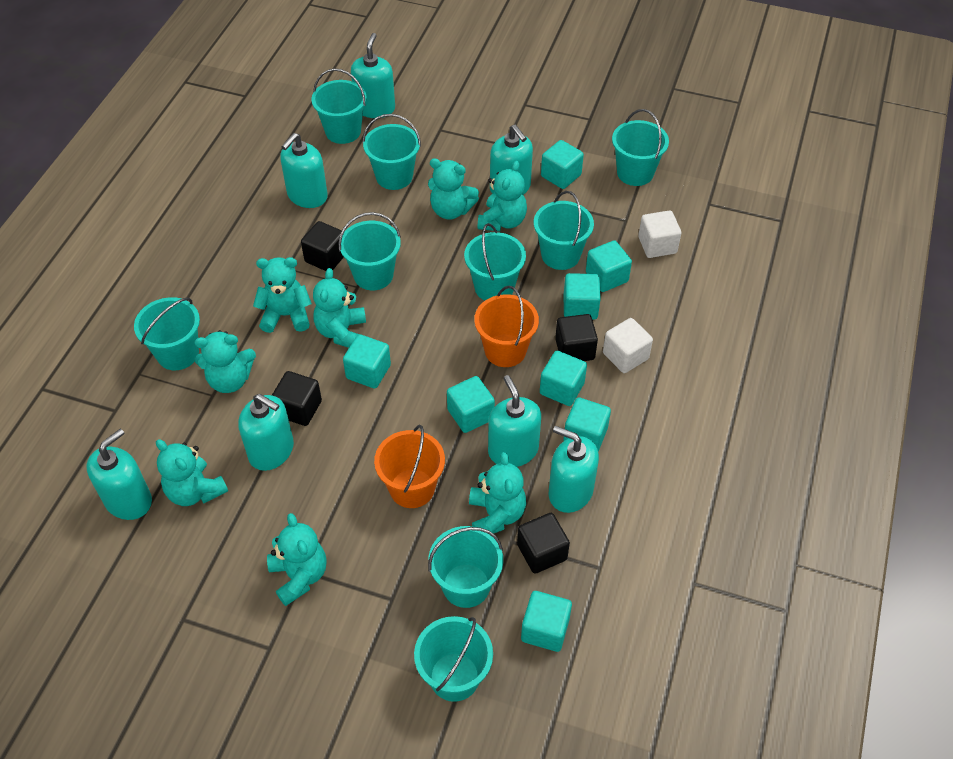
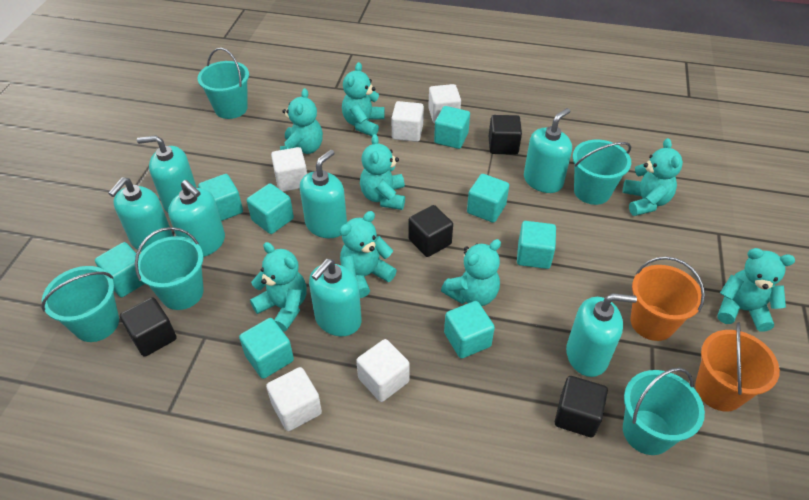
turquoise bucket: 9 -> 5
white cube: 2 -> 5

